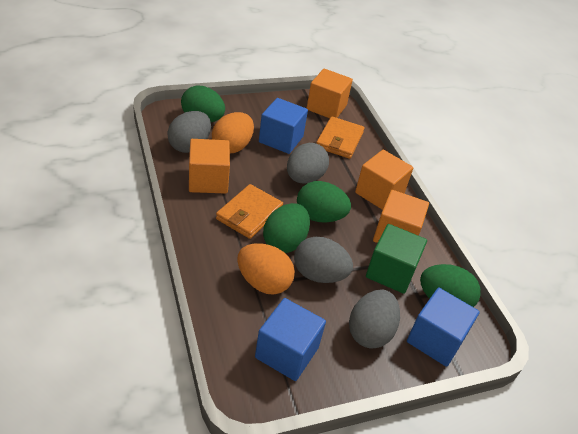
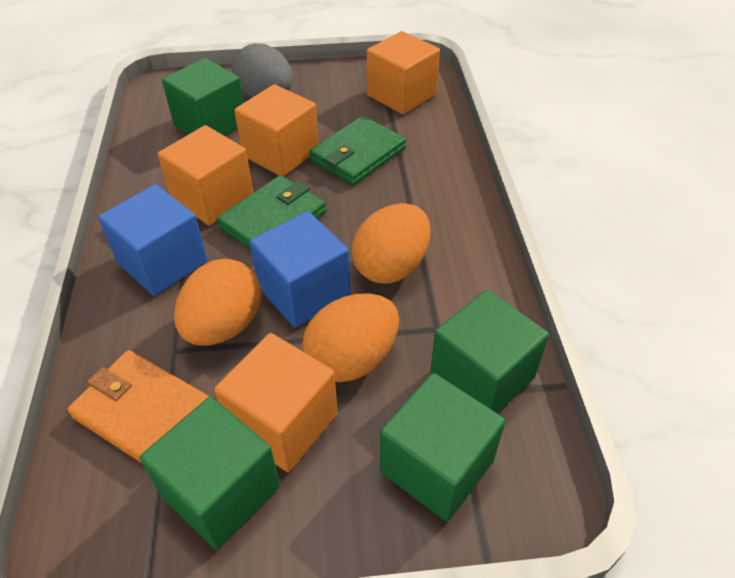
blue cube: 3 -> 2
green cube: 1 -> 4
green egg: 4 -> 0
green wallet: 0 -> 2
grey egg: 4 -> 1
orange egg: 2 -> 3
orange wallet: 2 -> 1

